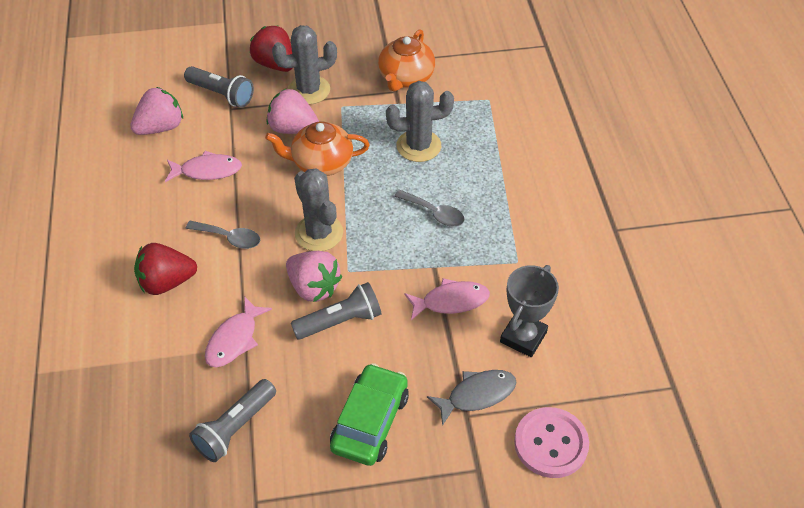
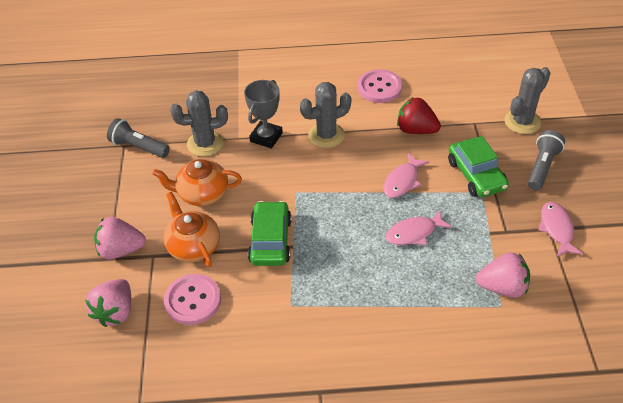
green car: 1 -> 2
grey fish: 1 -> 0
grey flashlight: 3 -> 2
grey spoon: 2 -> 0
pink button: 1 -> 2
red strawberry: 2 -> 1

